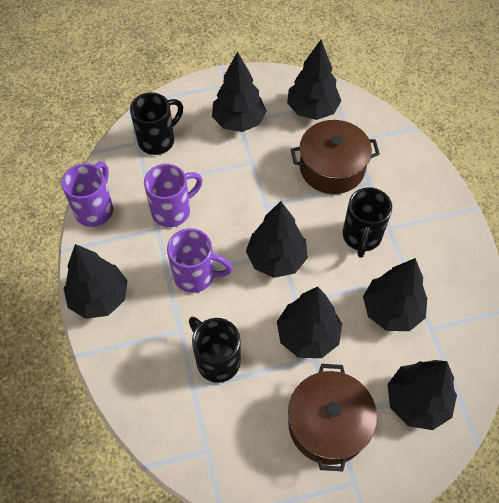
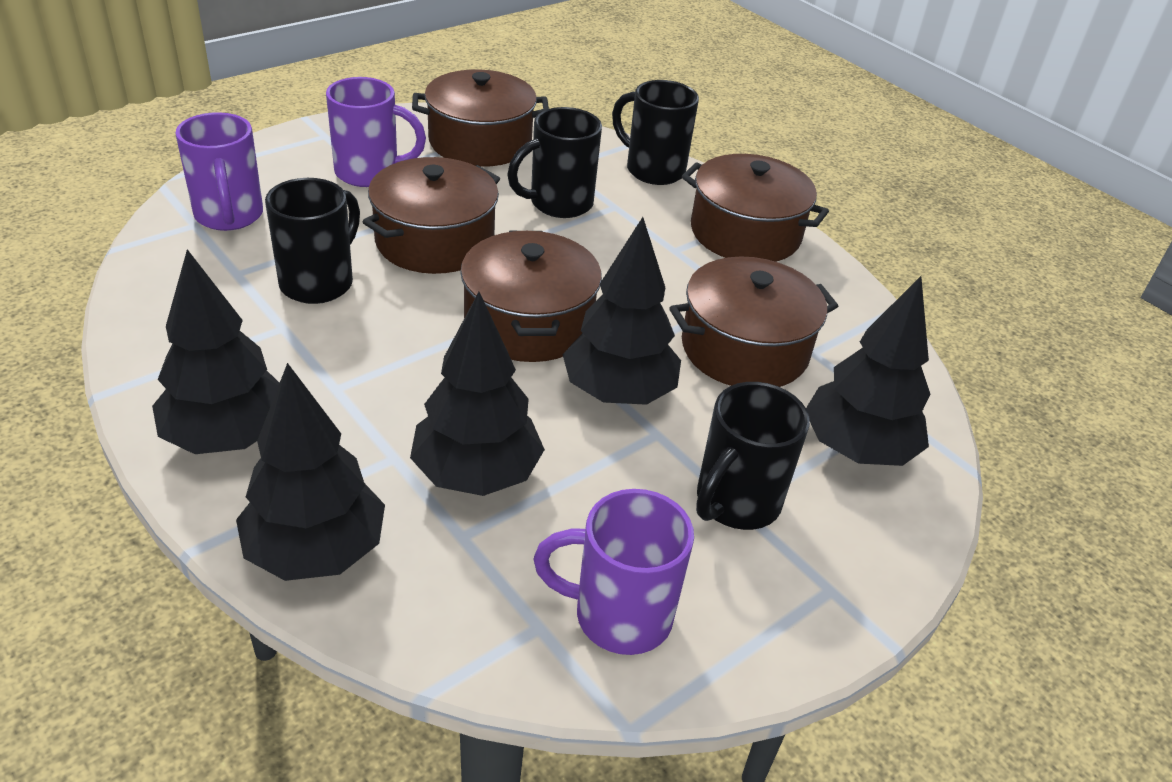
black mug: 3 -> 4
black tree: 7 -> 5
brown pot: 2 -> 5

